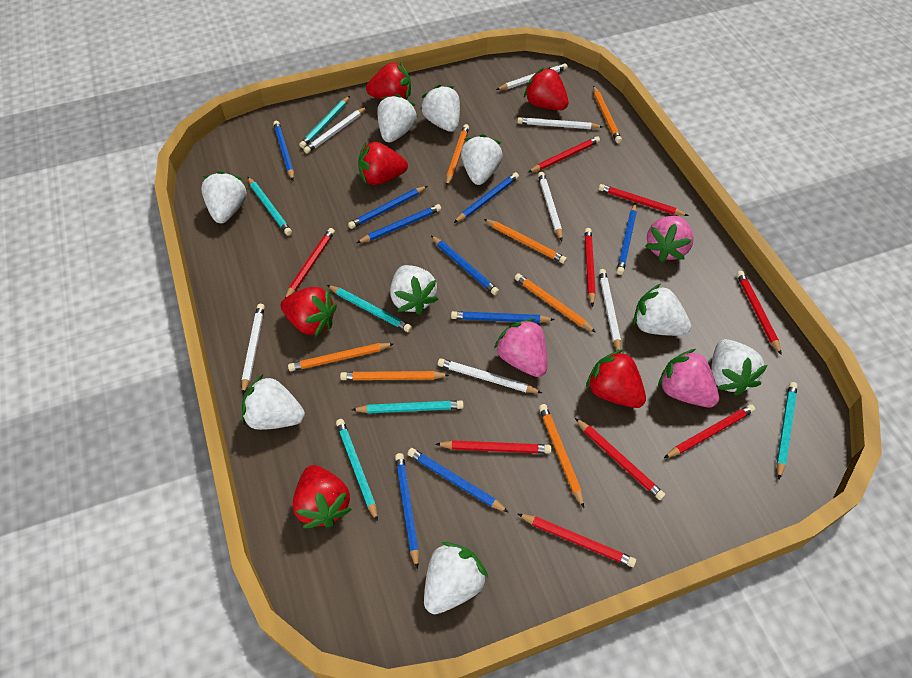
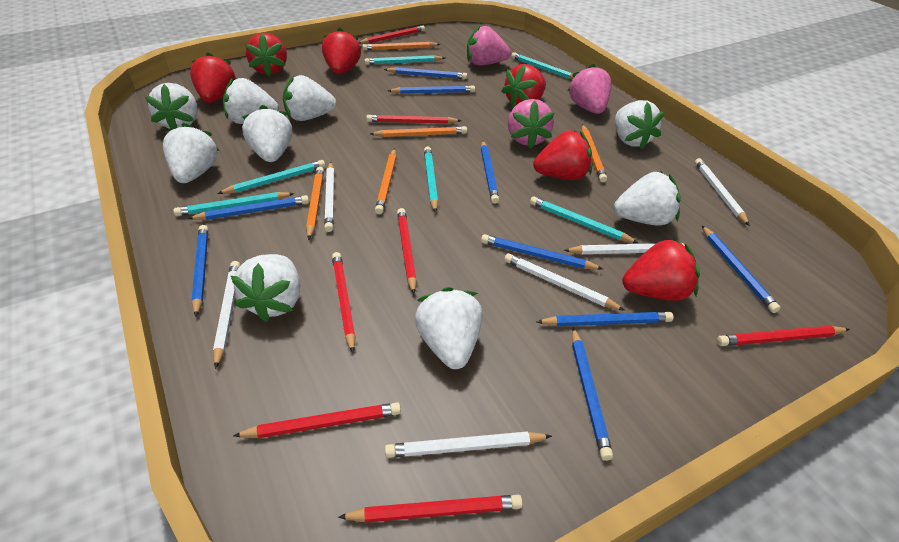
orange pencil: 7 -> 5
red pencil: 9 -> 7
white pencil: 7 -> 6

